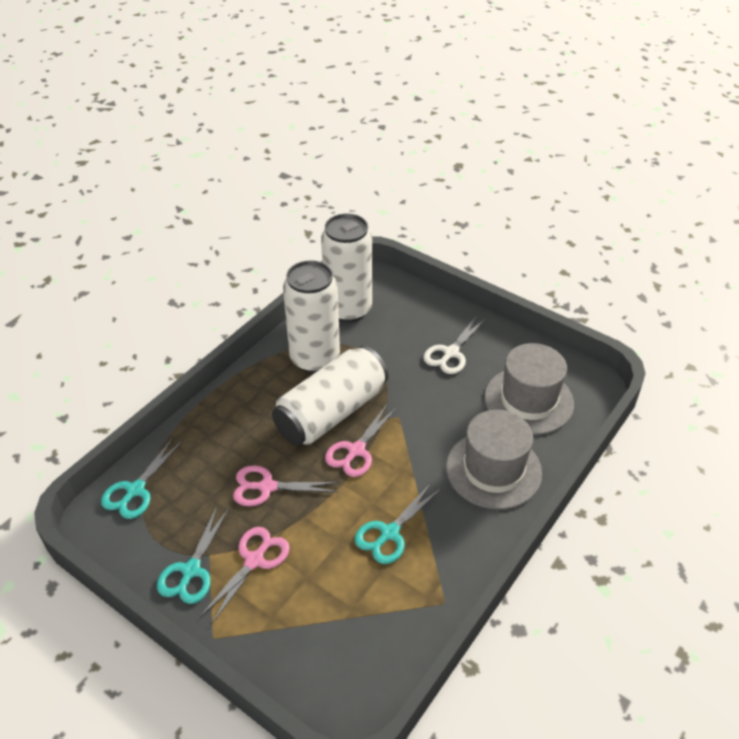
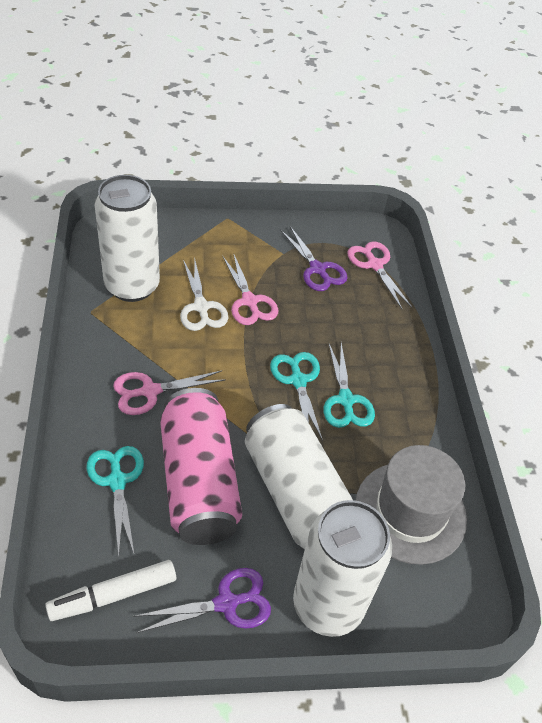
grey hat: 2 -> 1
pink can: 0 -> 1
purple scissors: 0 -> 2
white marker: 0 -> 1

